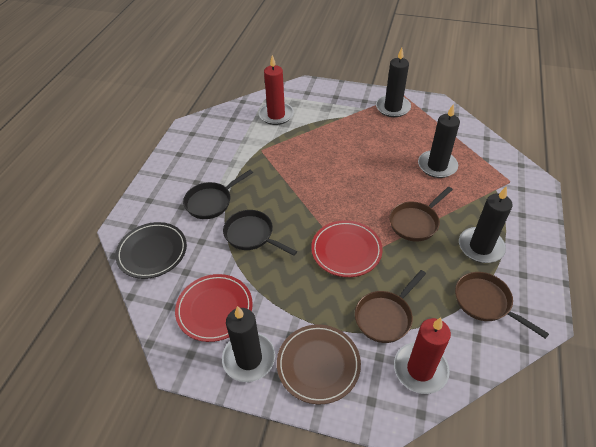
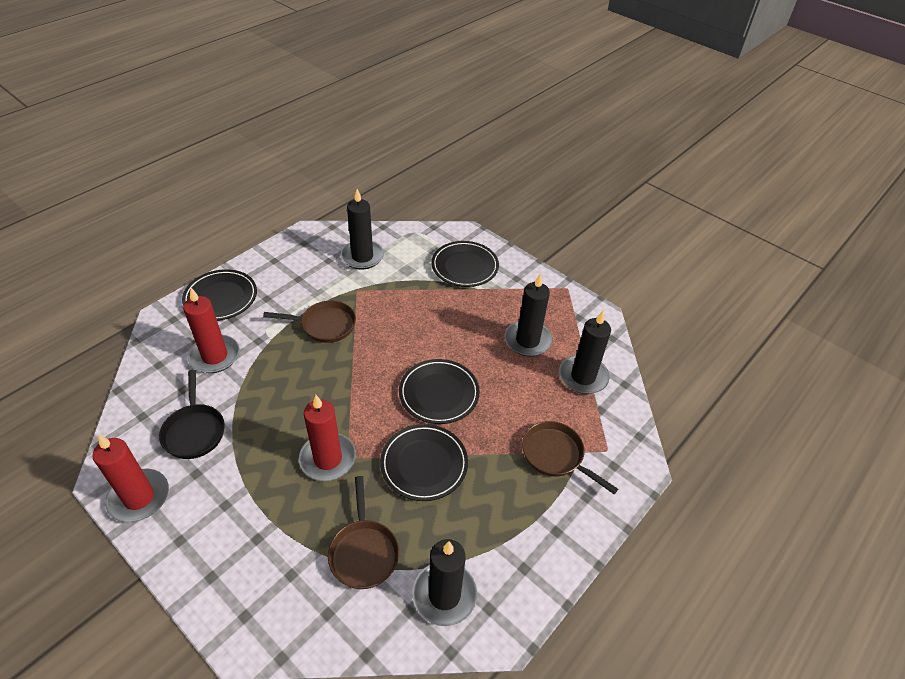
black pan: 2 -> 1
black plate: 1 -> 4
brown plate: 1 -> 0
red candle: 2 -> 3
red plate: 2 -> 0

